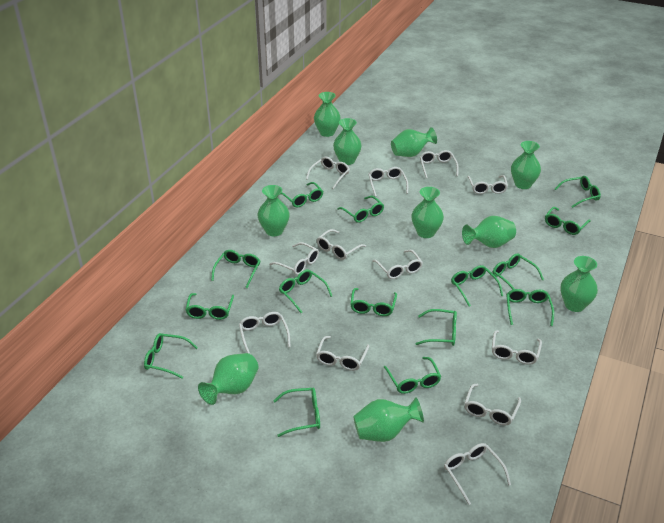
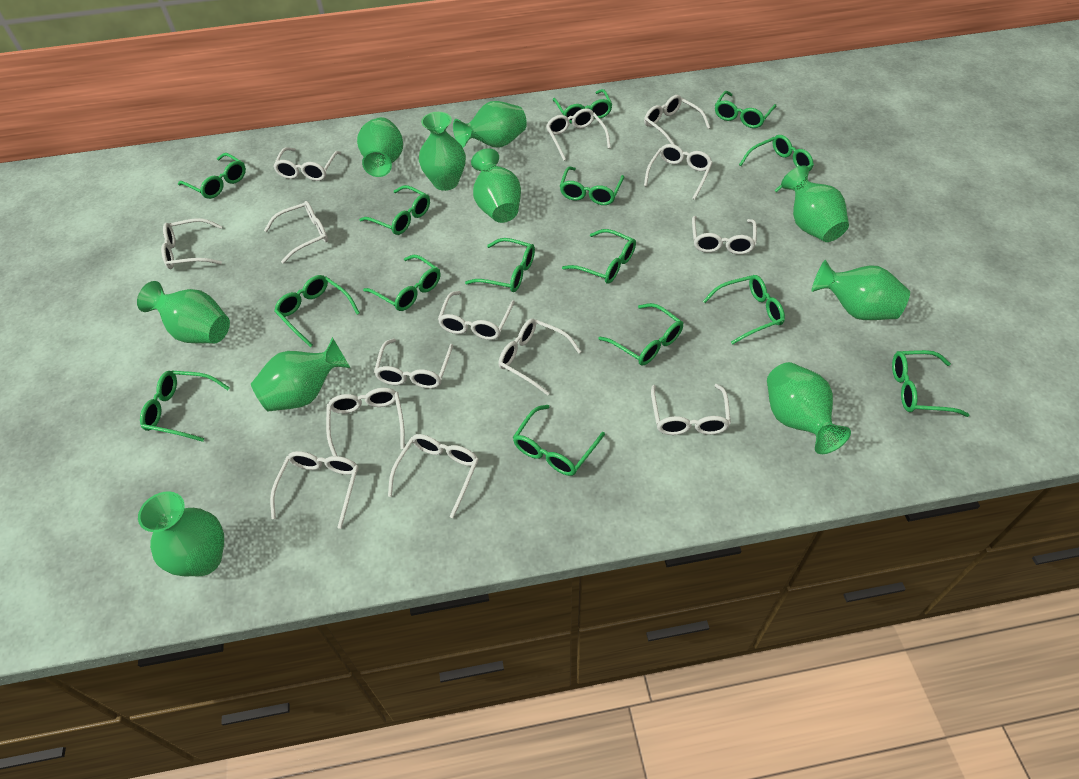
white glasses: 12 -> 14

